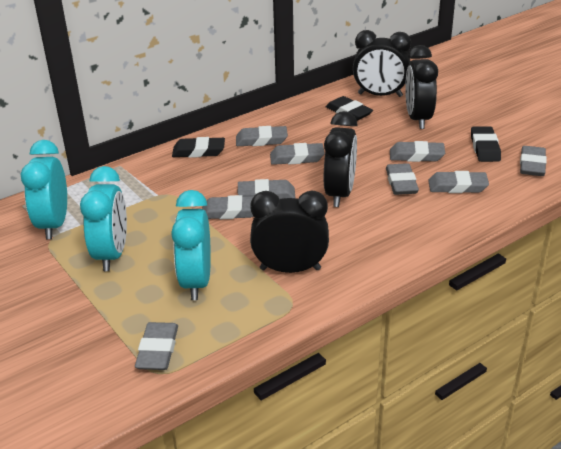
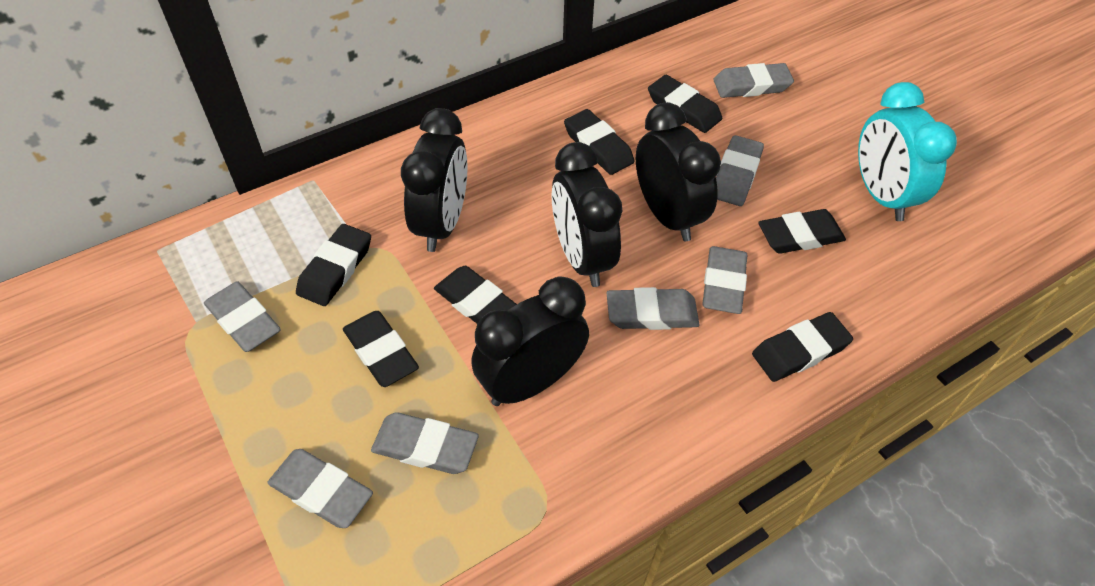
black eraser: 3 -> 7
grey eraser: 9 -> 7
turquoise clock: 3 -> 1

